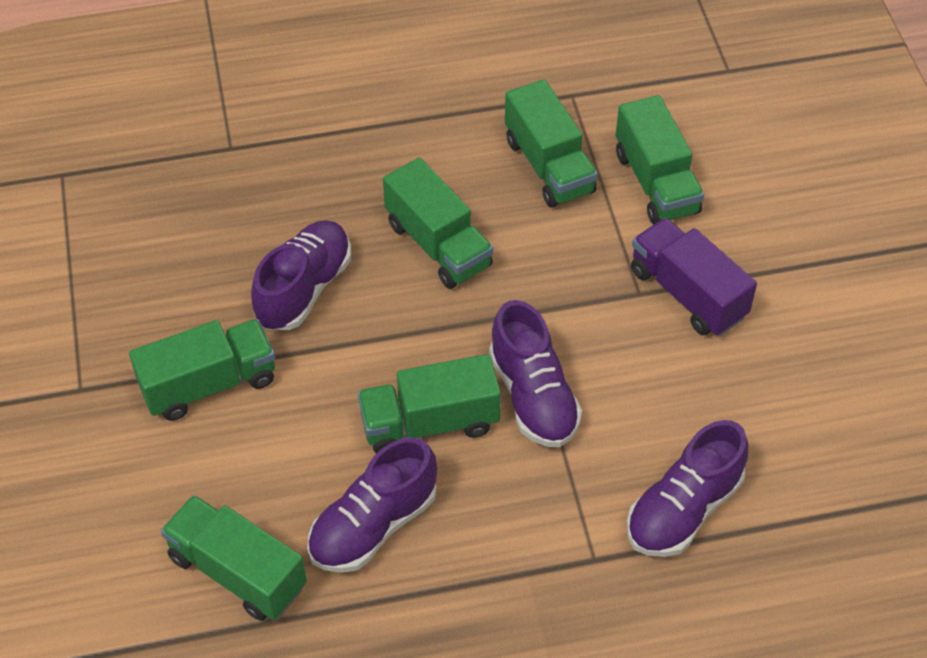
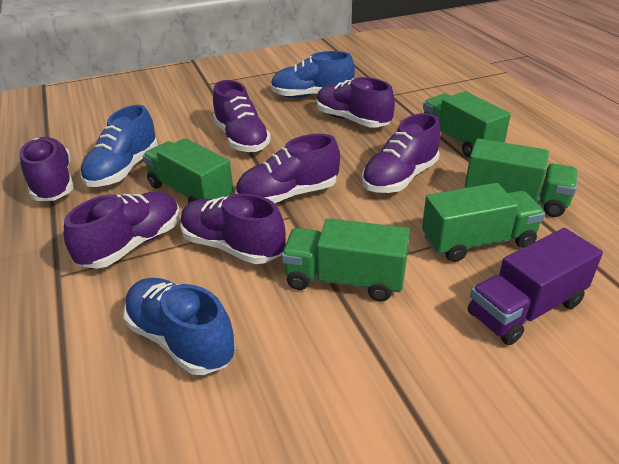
blue shoe: 0 -> 3
green truck: 6 -> 5
purple shoe: 4 -> 7

